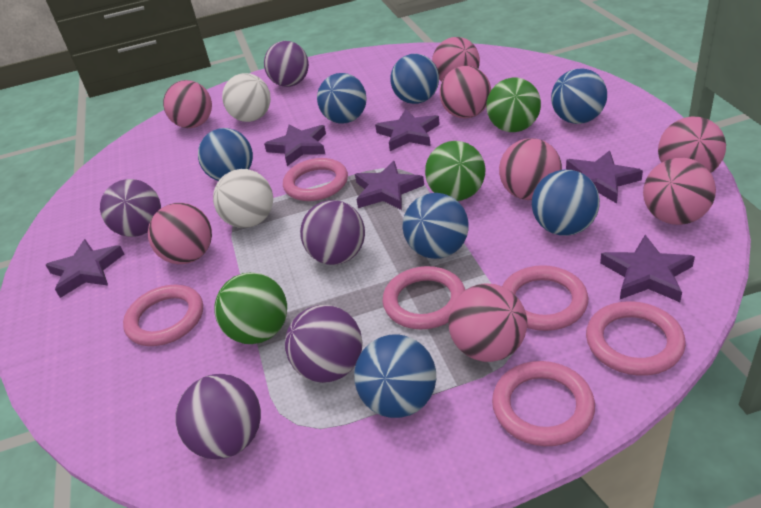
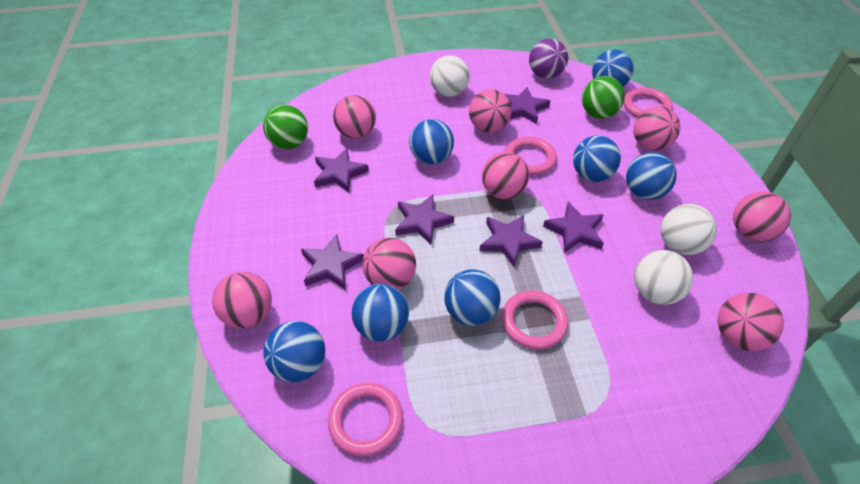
green ball: 3 -> 2
pink ring: 6 -> 4
purple ball: 5 -> 1
white ball: 2 -> 3

